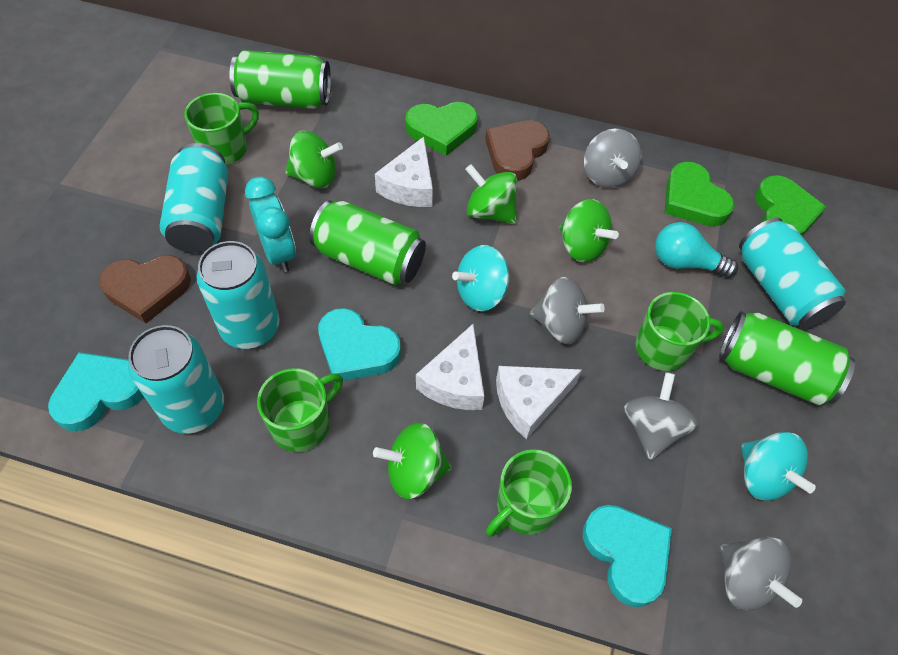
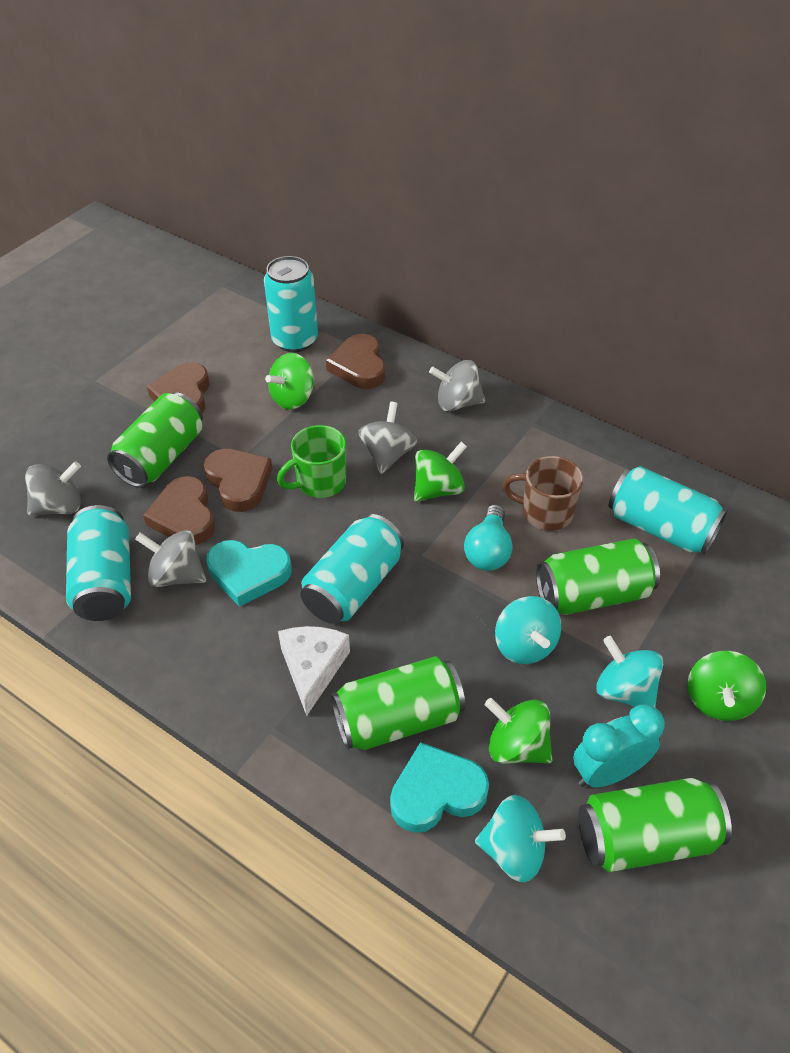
brown heart: 2 -> 4
brown mug: 0 -> 1
green can: 3 -> 4
green heart: 3 -> 0
green mug: 4 -> 1
turquoise heart: 3 -> 2
turquoise spinning top: 2 -> 3
white cheese: 3 -> 1

